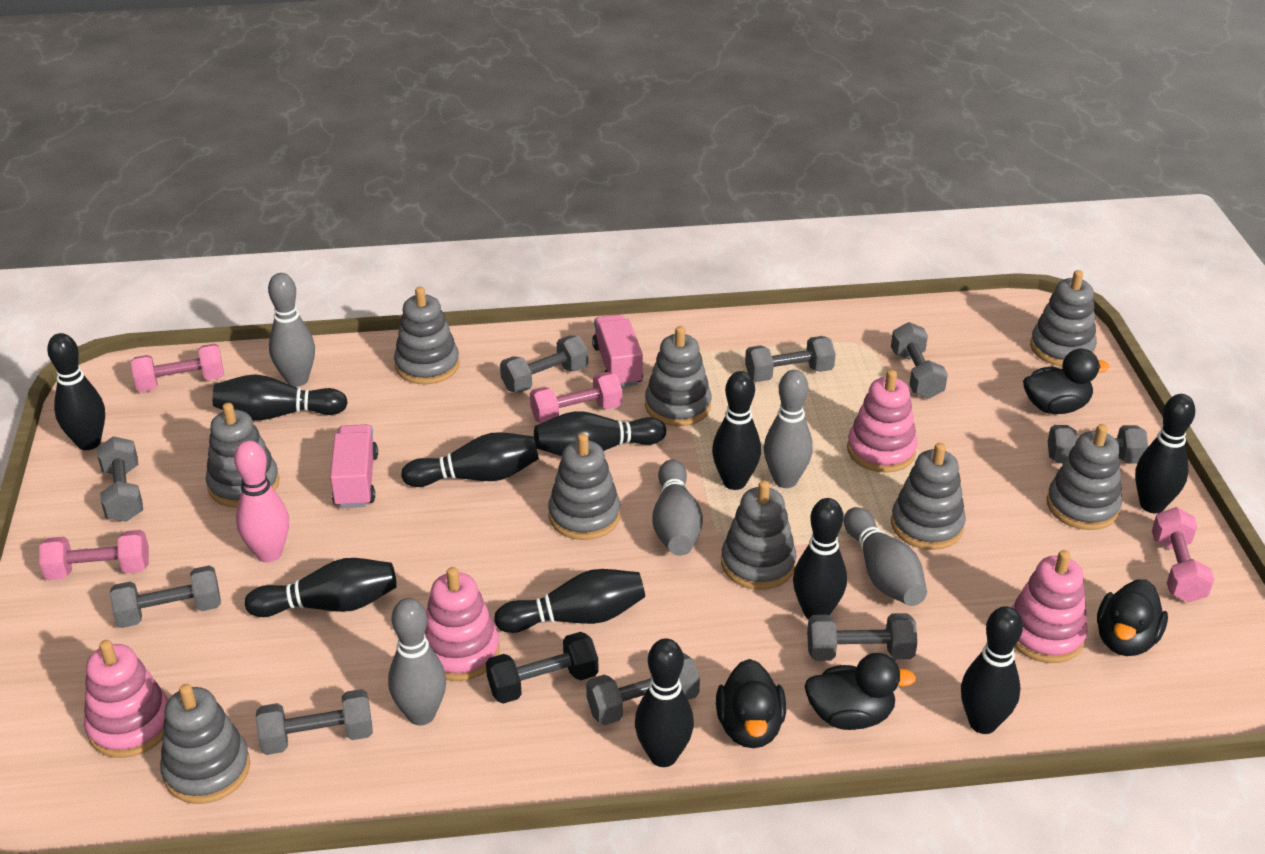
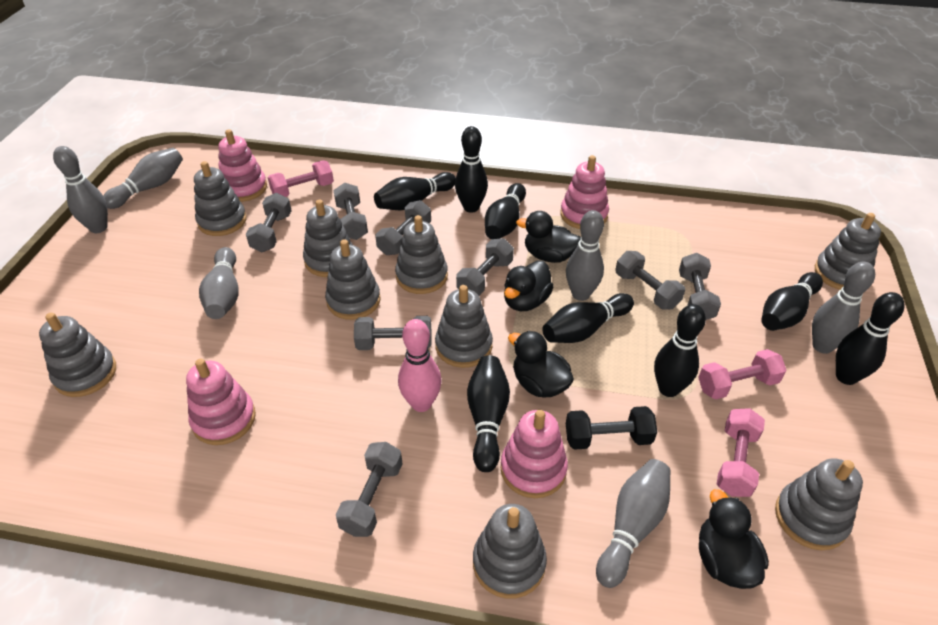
black bowling pin: 11 -> 8
grey bowling pin: 5 -> 6
grey dumbbell: 9 -> 8
pink dumbbell: 4 -> 3
pink truck: 2 -> 0

